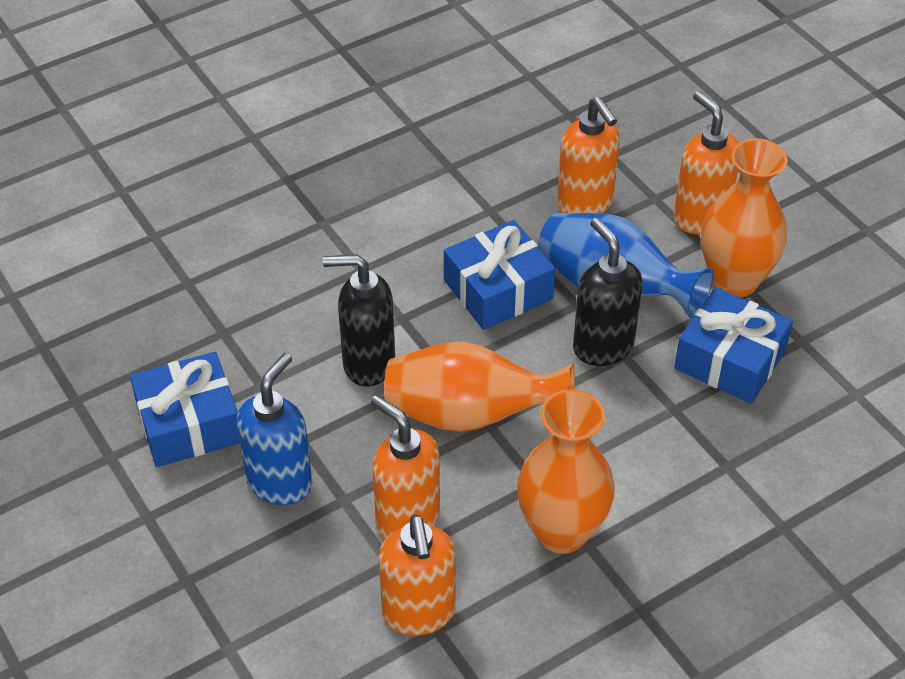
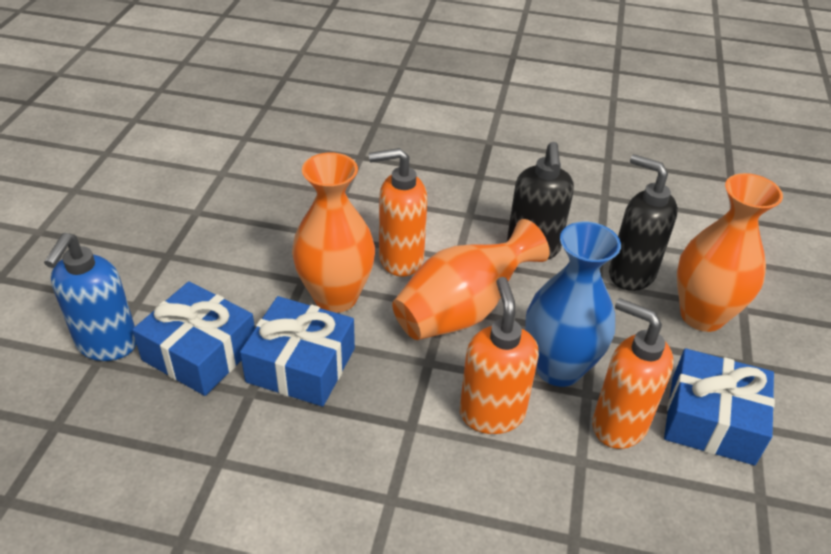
orange soap dispenser: 4 -> 3

